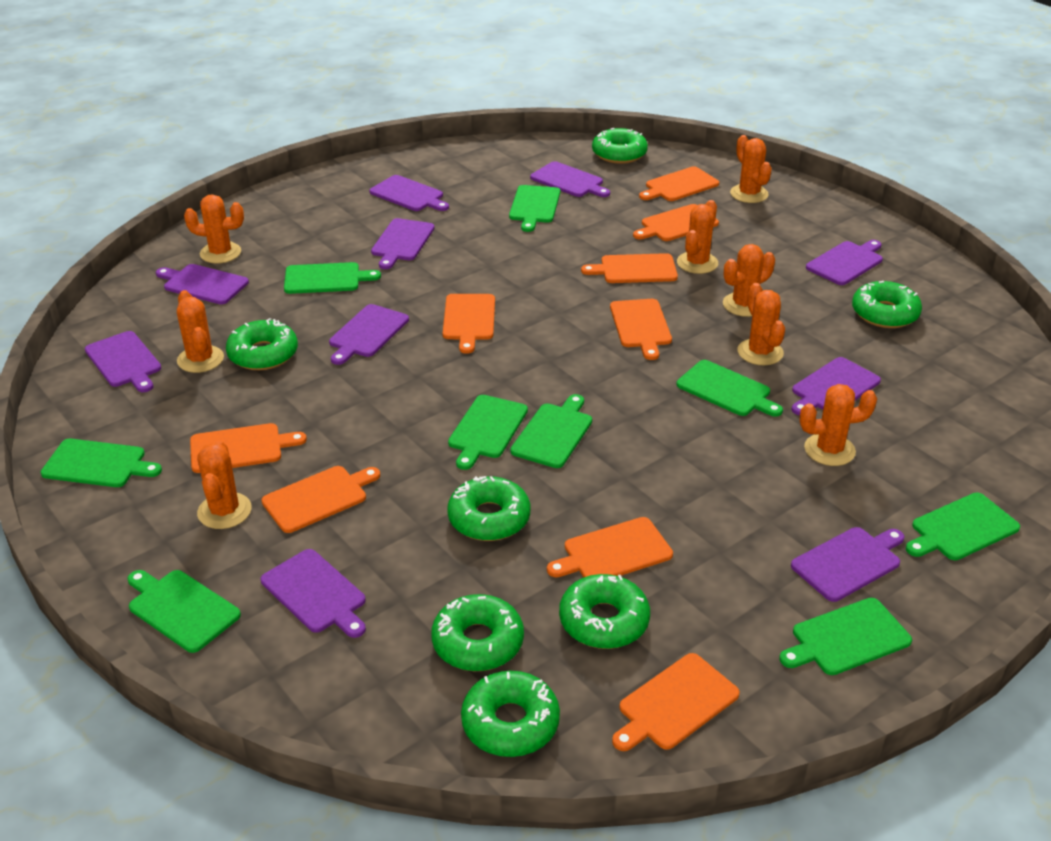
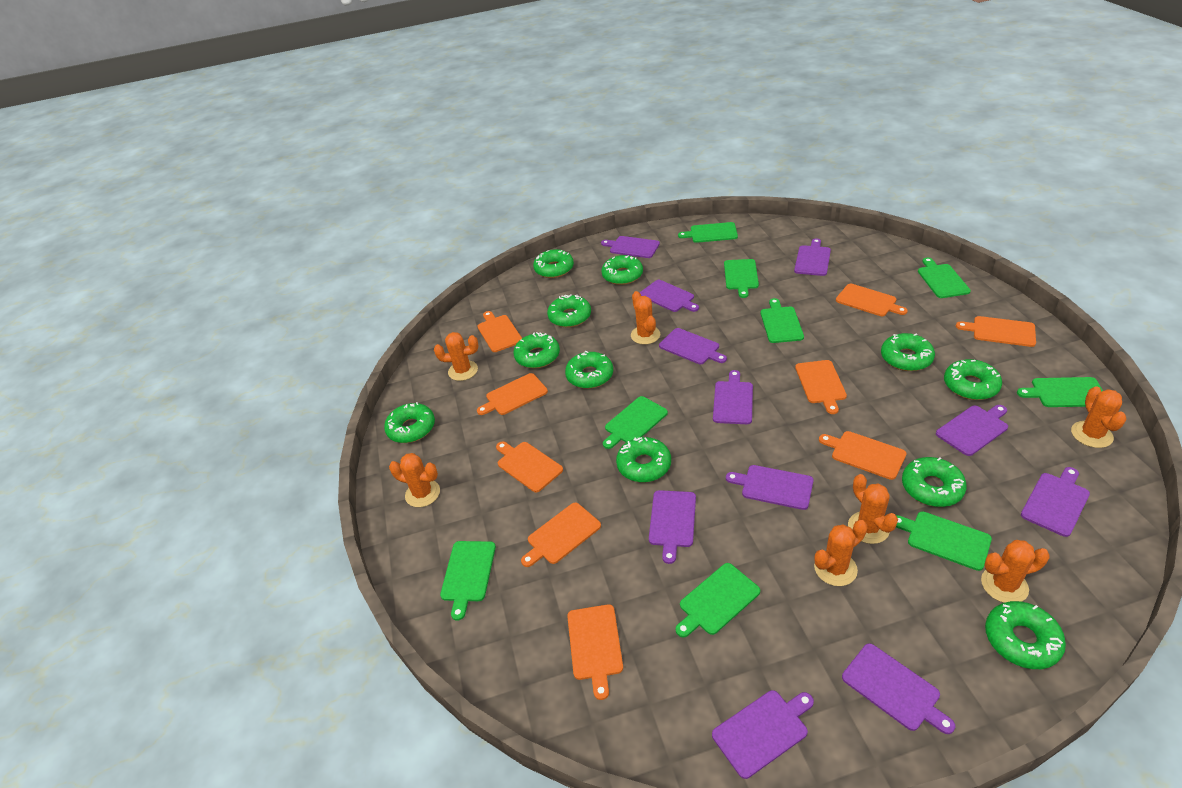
green donut: 7 -> 11
orange cactus: 8 -> 7
purple cutting board: 10 -> 11

